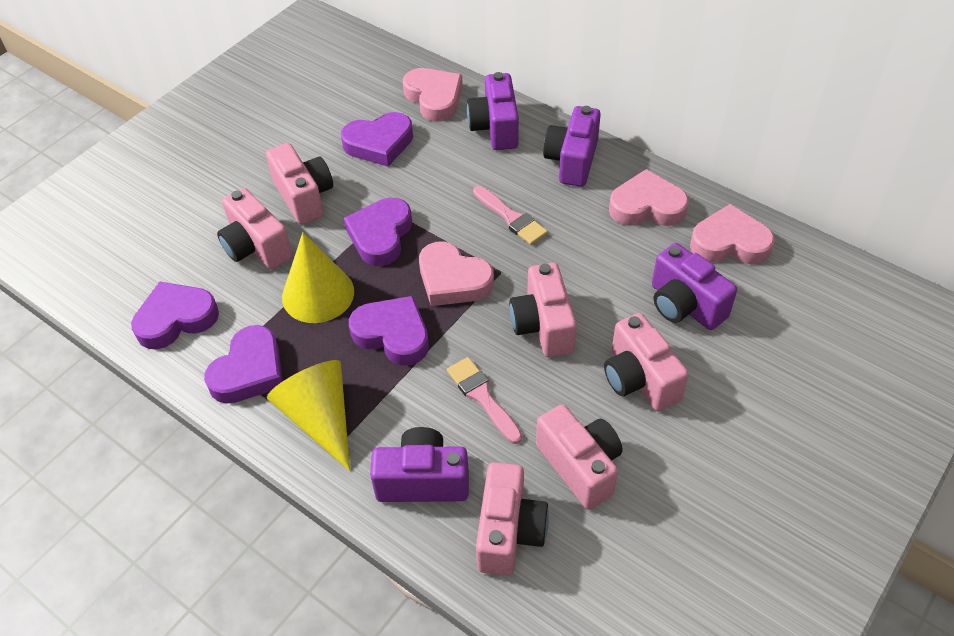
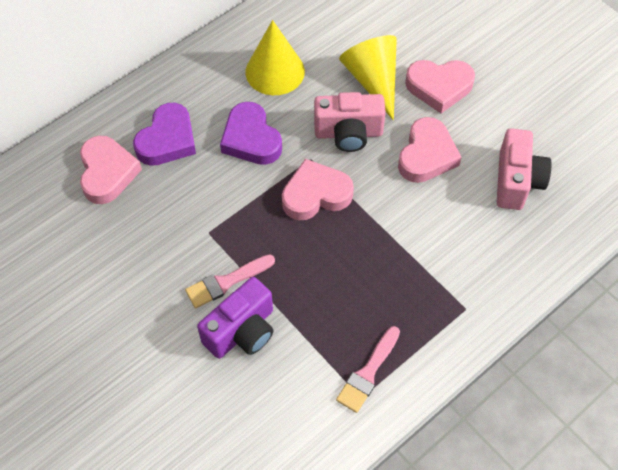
pink camera: 6 -> 2
purple camera: 4 -> 1
purple heart: 5 -> 2

